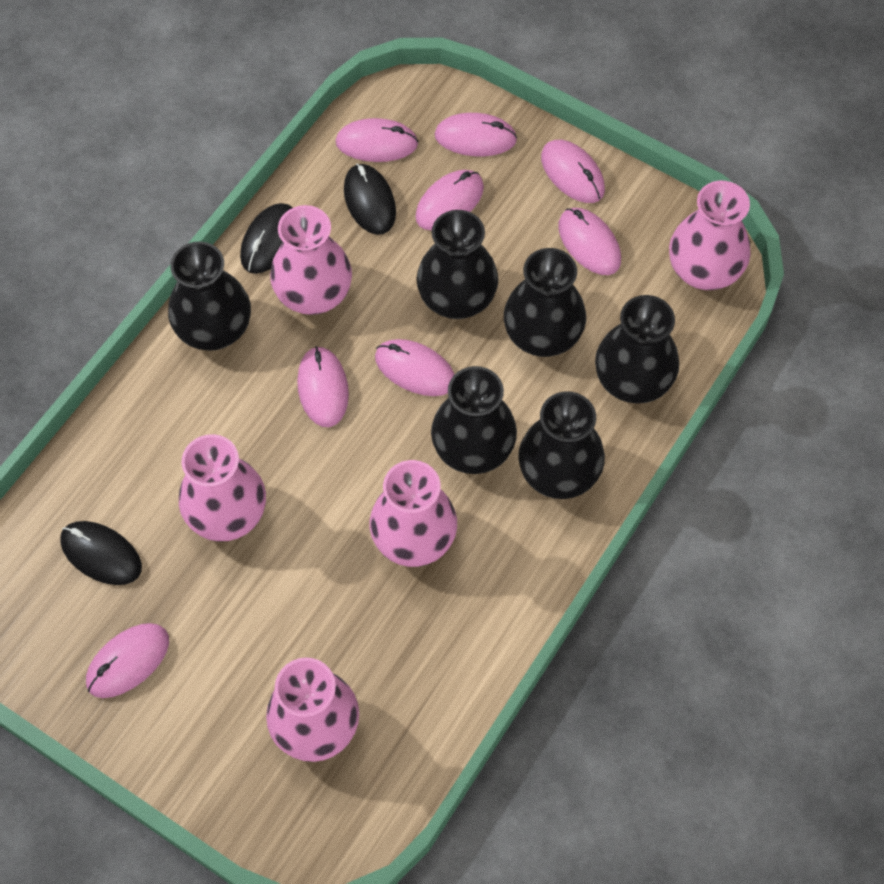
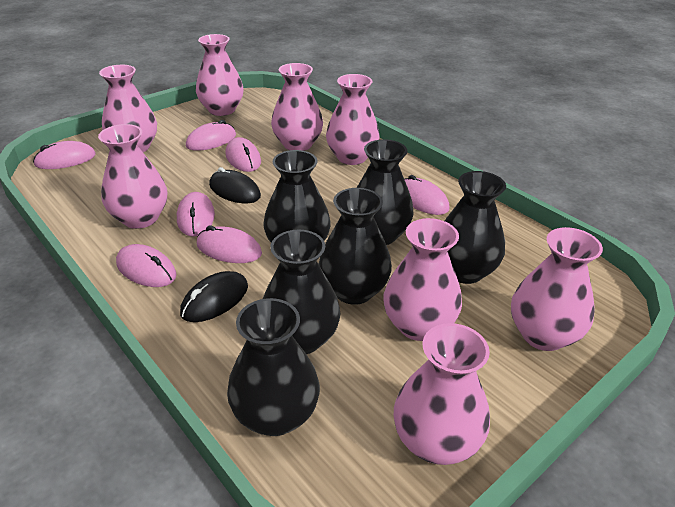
black mouse: 3 -> 2
pink mouse: 8 -> 7
pink vase: 5 -> 8

